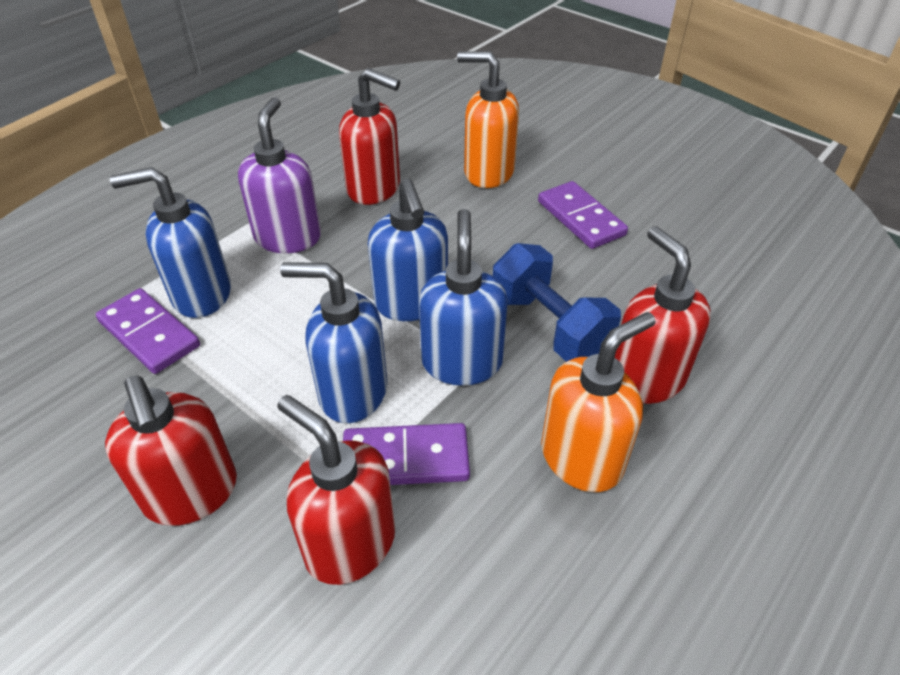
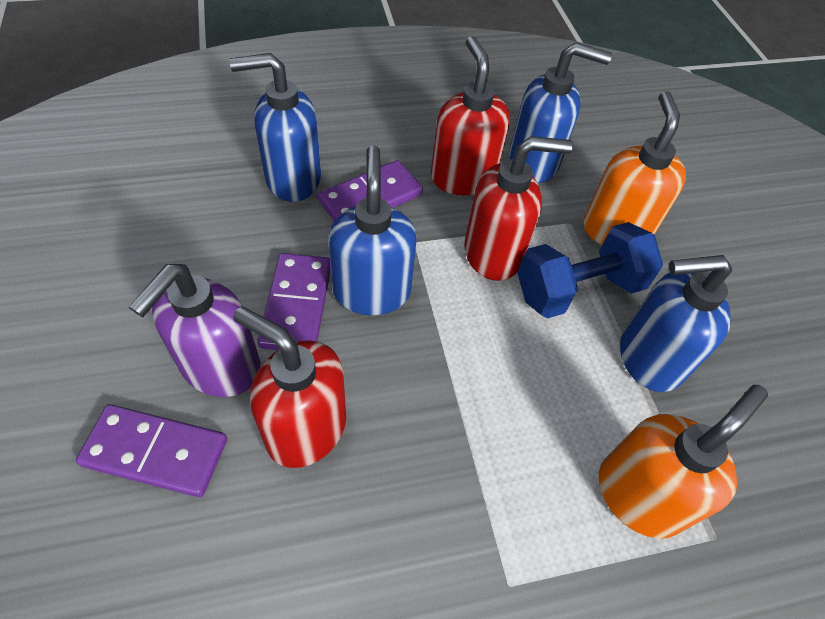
red soap dispenser: 4 -> 3

